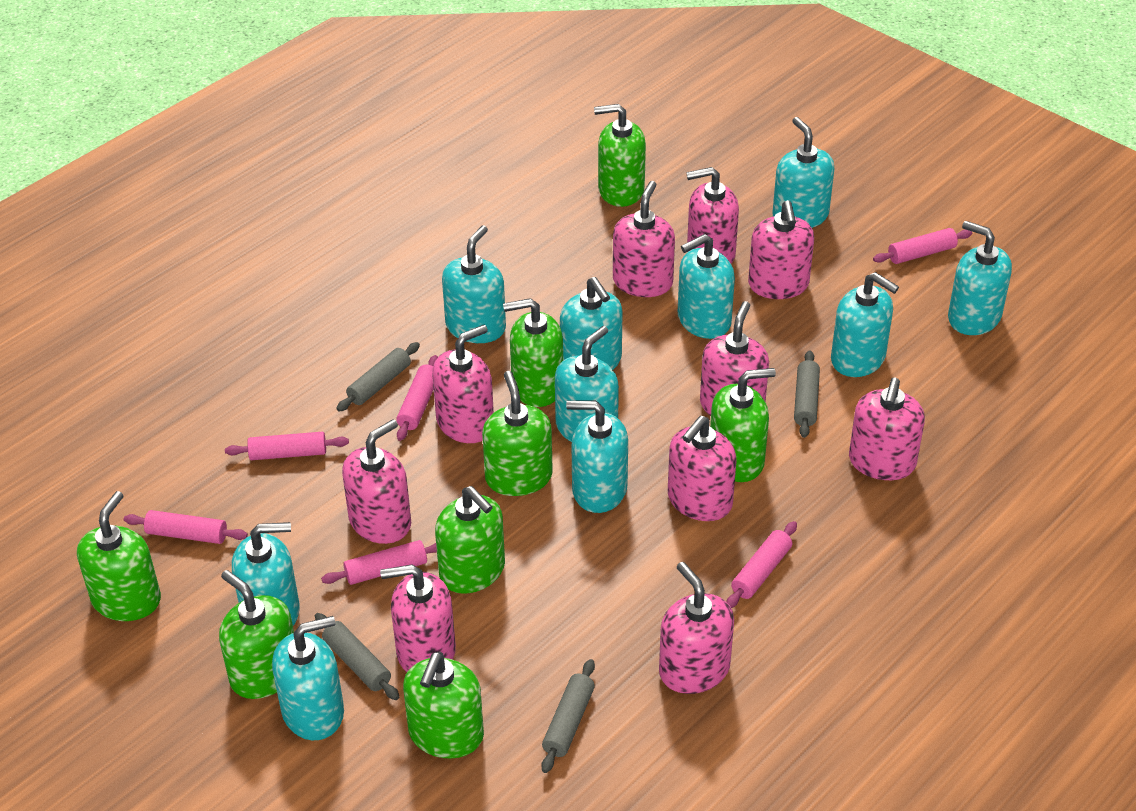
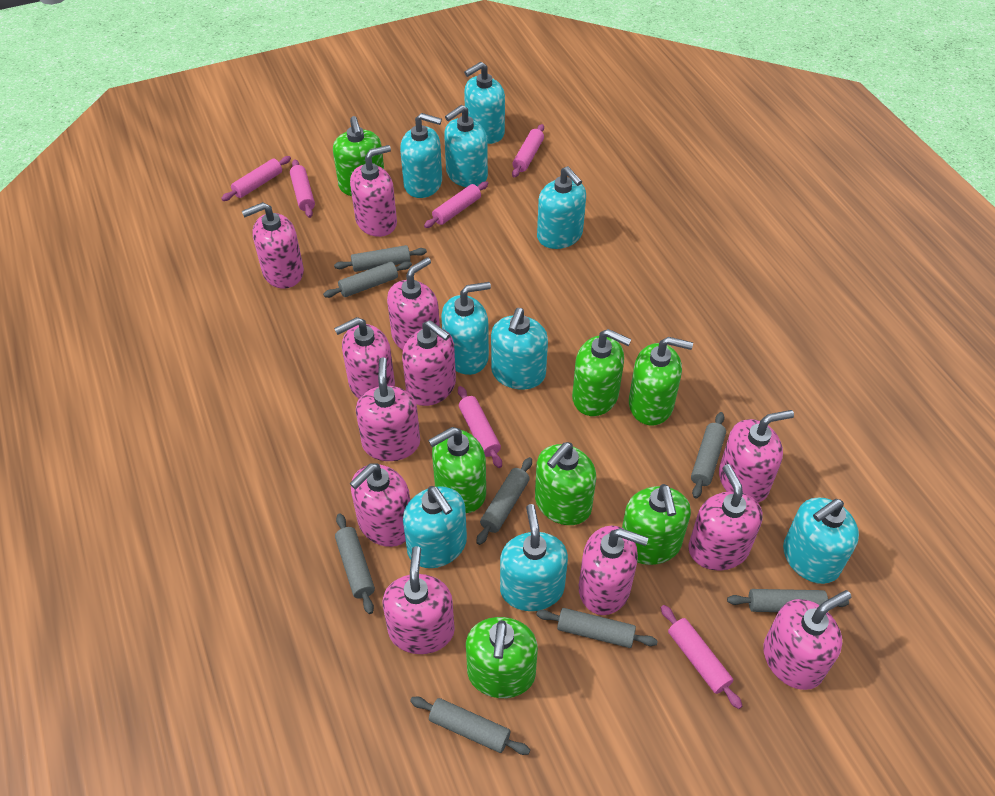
green soap dispenser: 8 -> 7
grey rolling pin: 4 -> 8
pink soap dispenser: 10 -> 12
turquoise soap dispenser: 10 -> 9

